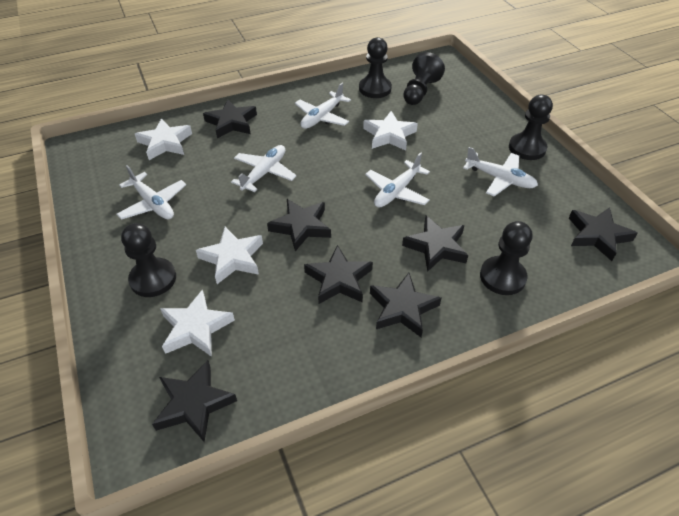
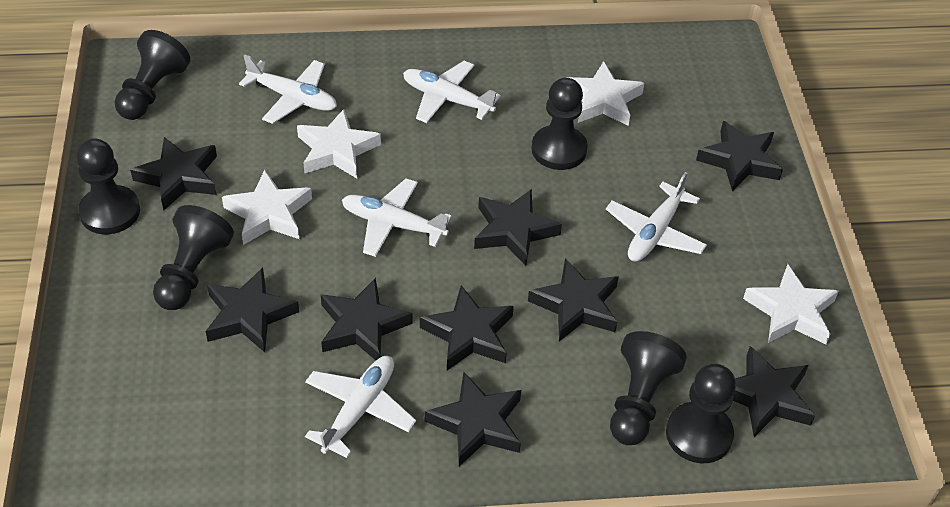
black pawn: 5 -> 6
black star: 7 -> 9

